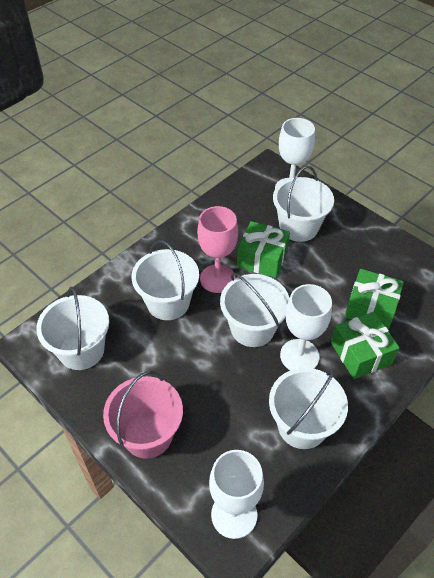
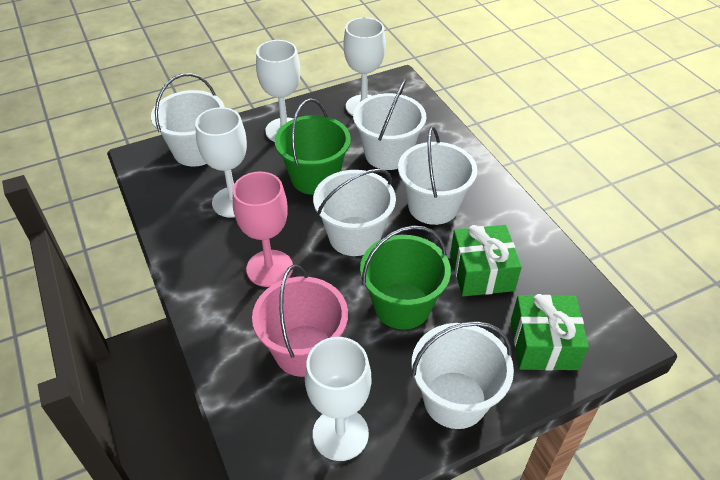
green bucket: 0 -> 2
green gift: 3 -> 2
white goblet: 3 -> 4

